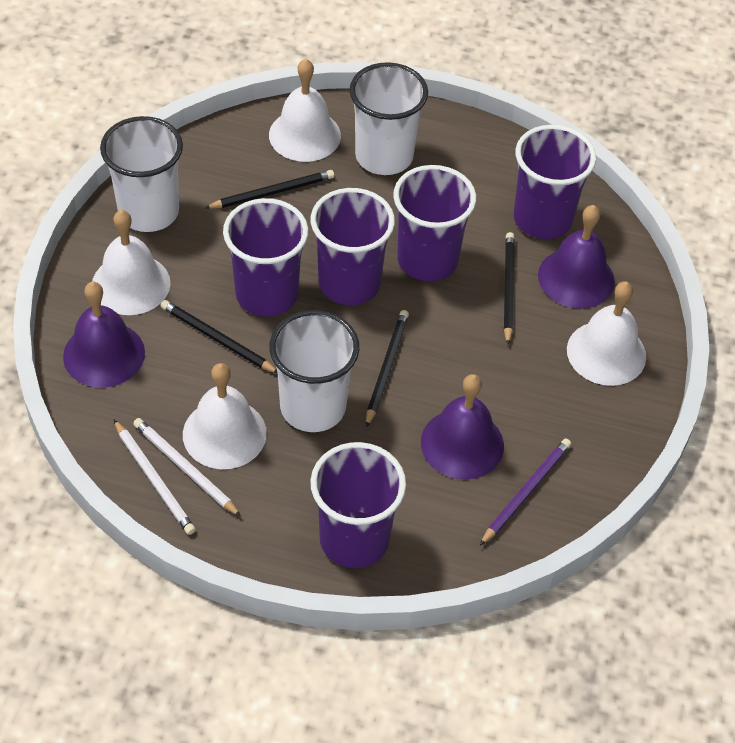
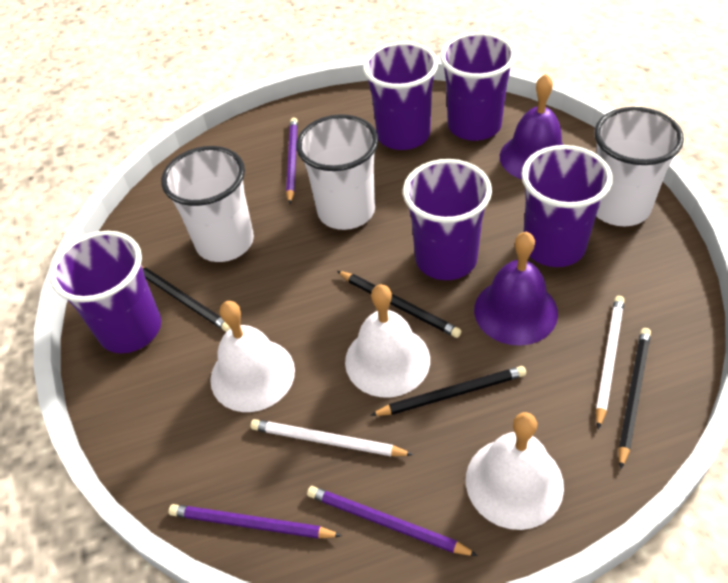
purple bell: 3 -> 2
purple pencil: 1 -> 3
white bell: 4 -> 3

